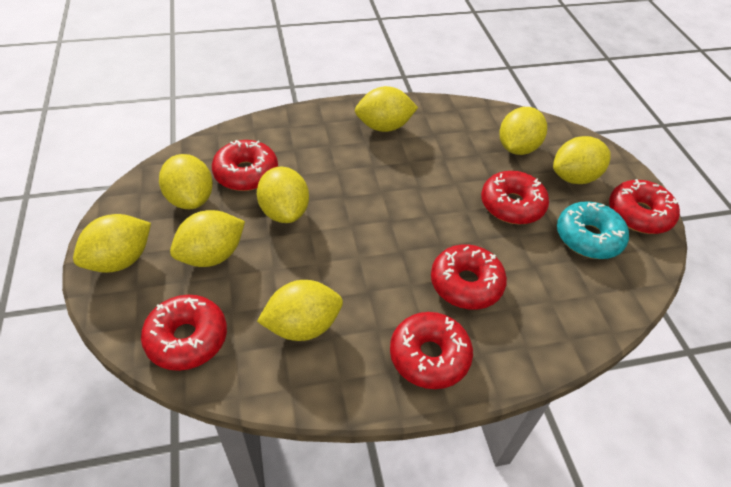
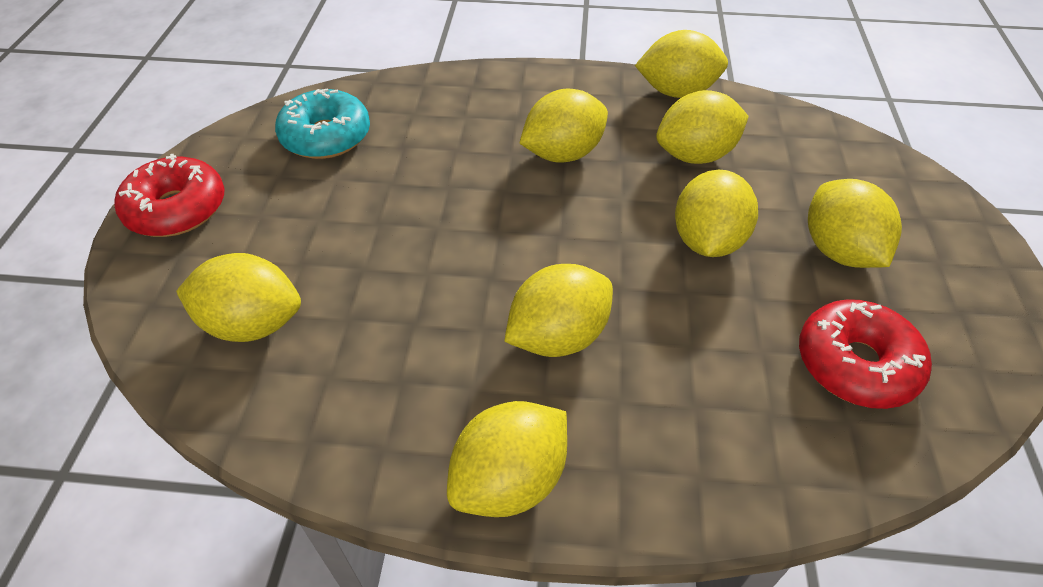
red donut: 6 -> 2

